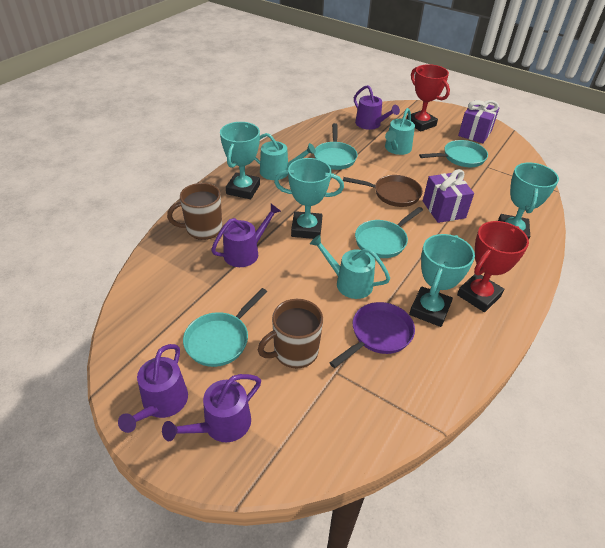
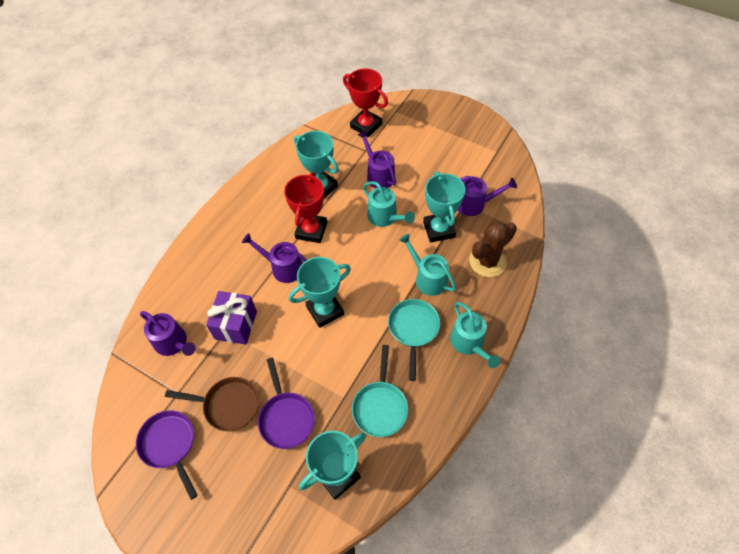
brown cactus: 0 -> 1
brown mug: 2 -> 0
purple gift: 2 -> 1
purple pan: 1 -> 2
turquoise pan: 4 -> 2

